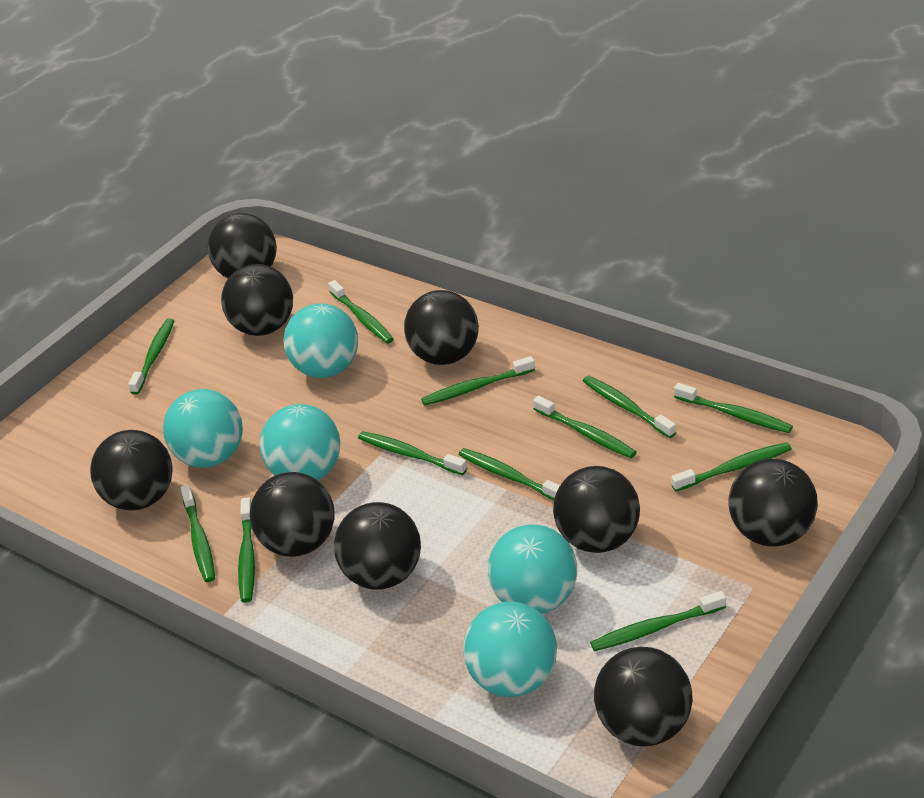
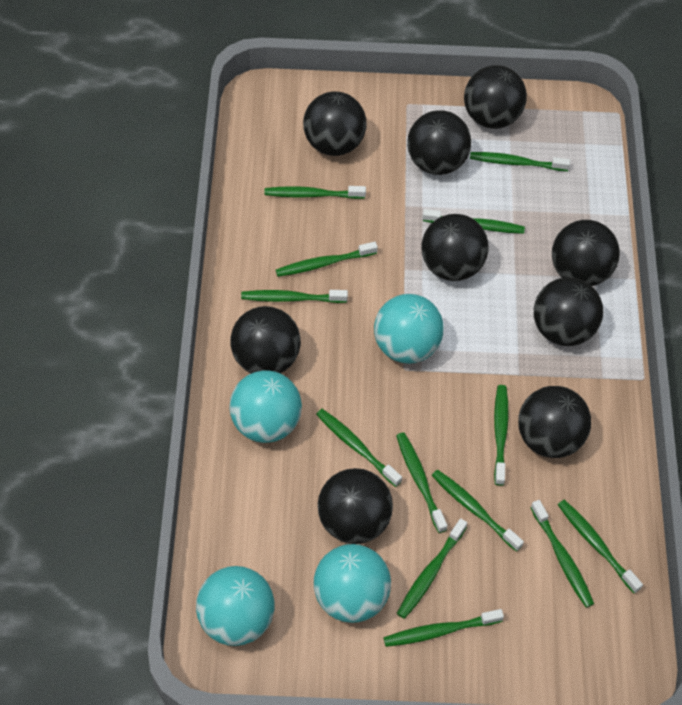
green toothbrush: 12 -> 13
turquoise ball: 5 -> 4

